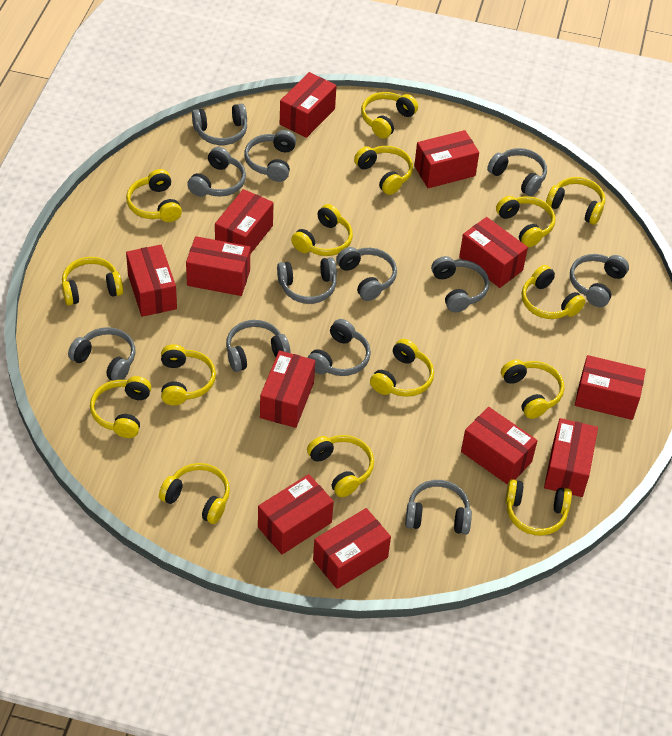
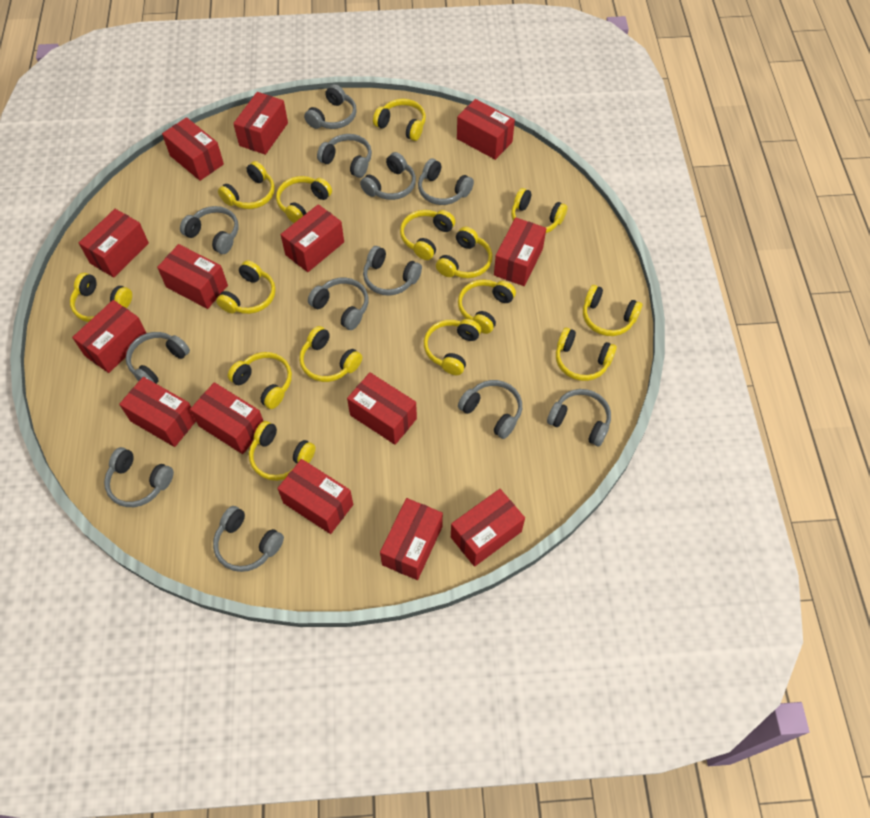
red box: 12 -> 14

